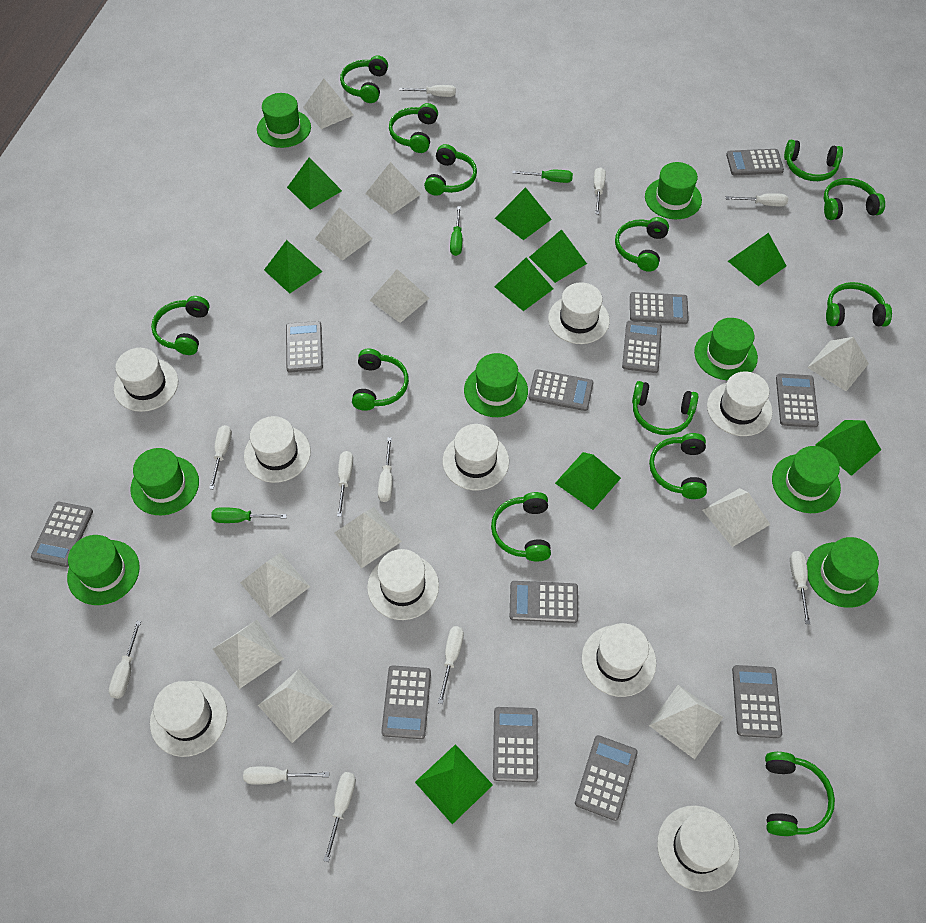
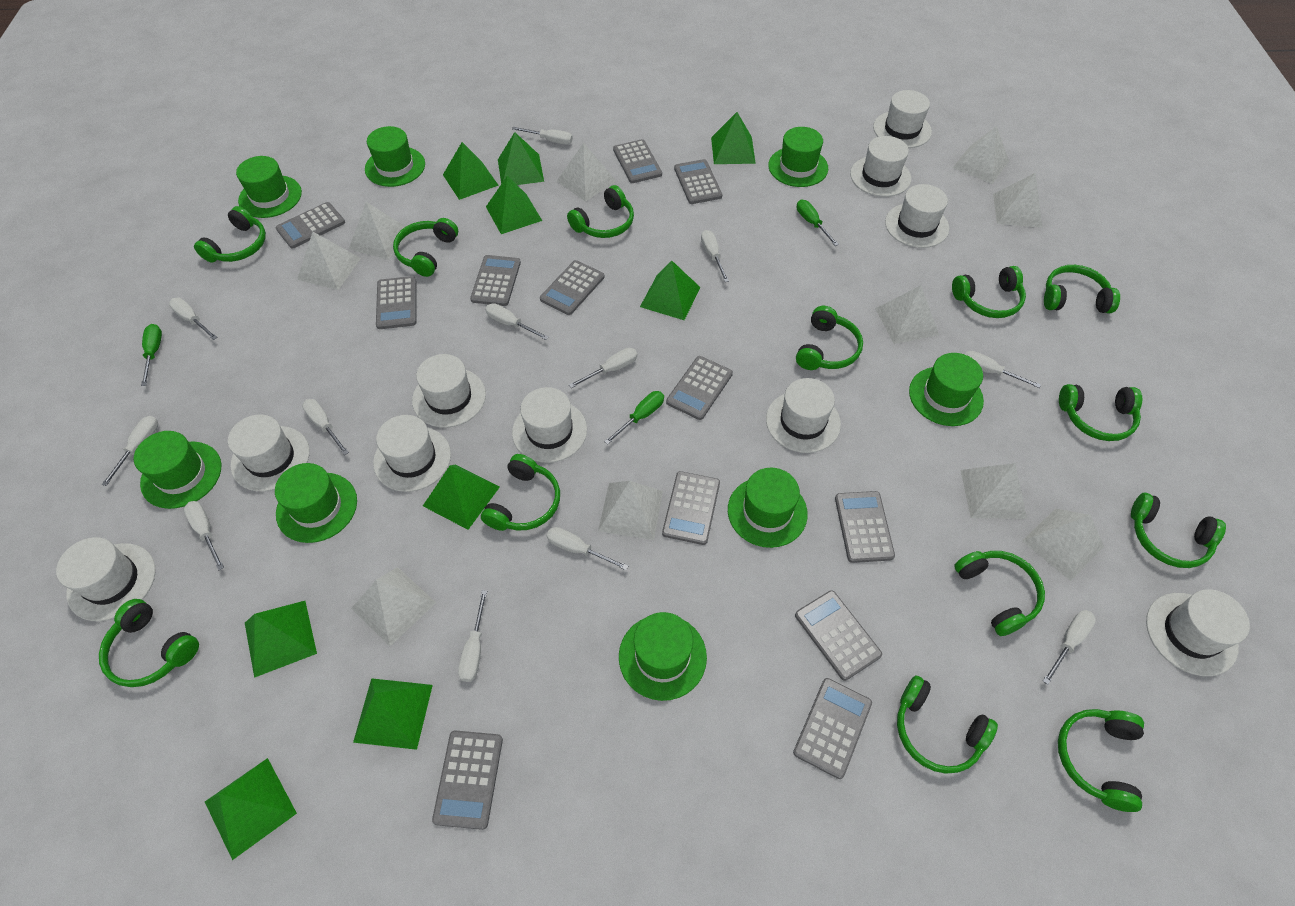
white hat: 9 -> 10
white pyramid: 11 -> 10
white screwdriver: 11 -> 12

